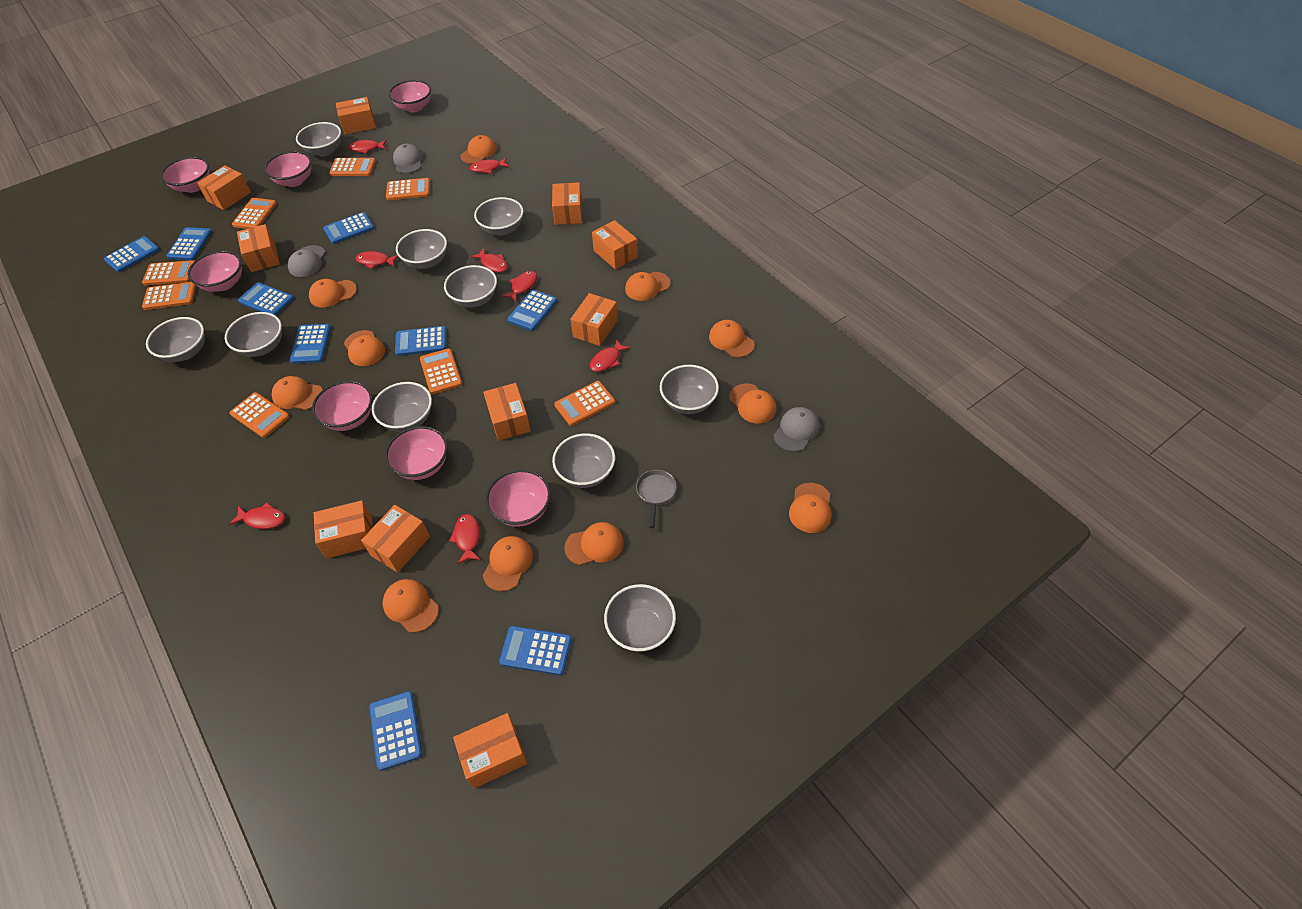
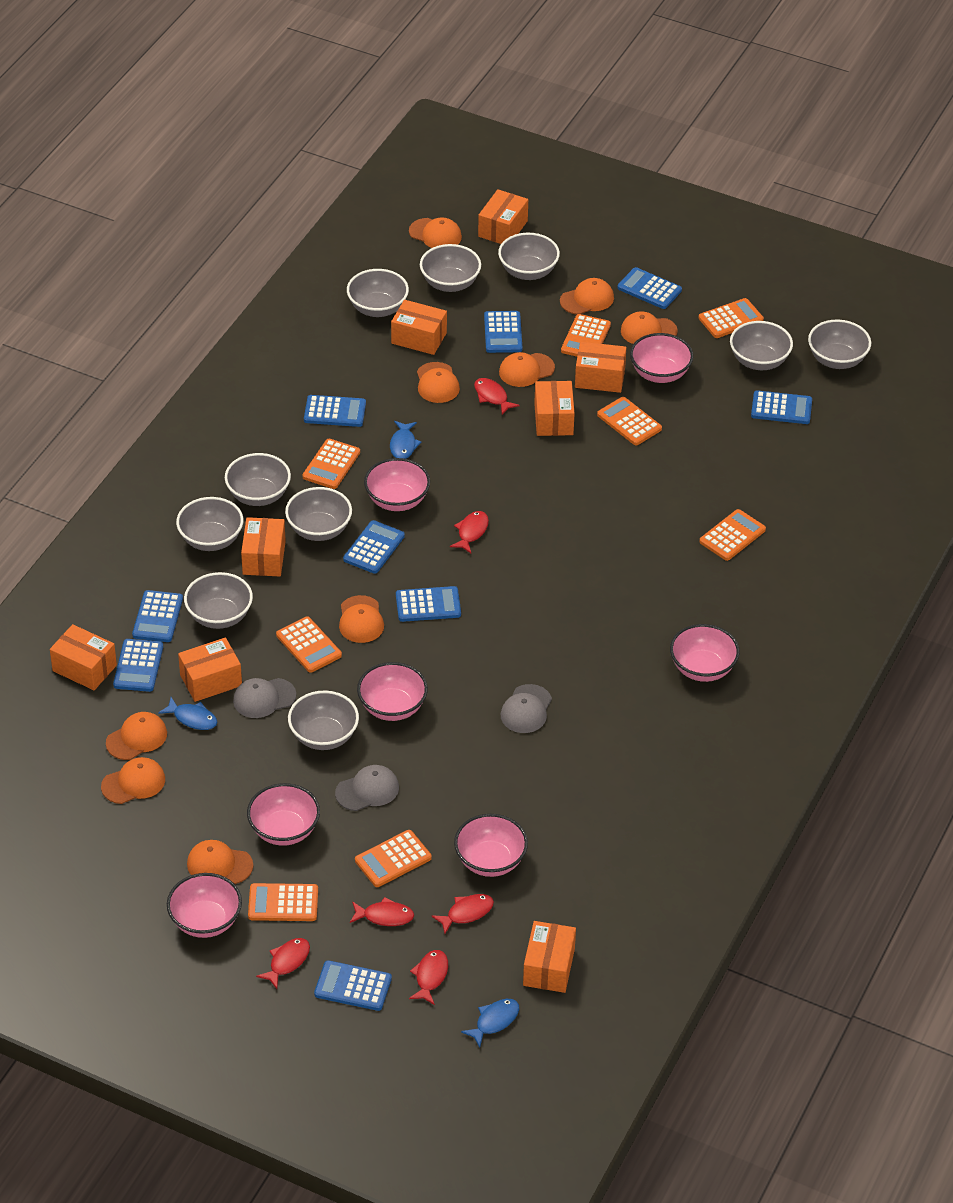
blue fish: 0 -> 3
grey pan: 1 -> 0
orange box: 10 -> 8
orange cap: 11 -> 9
red fish: 8 -> 6

